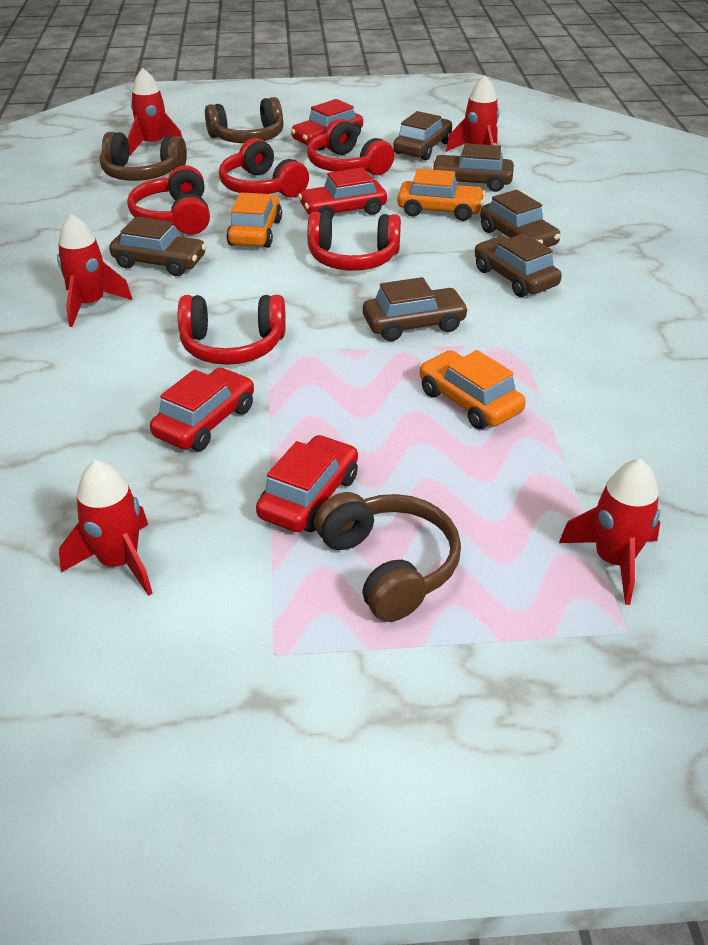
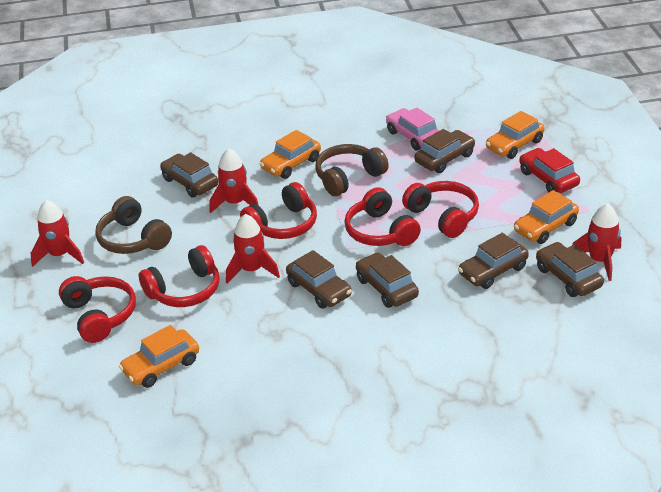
brown headphones: 3 -> 2
orange car: 3 -> 4
pink car: 0 -> 1
red car: 4 -> 1
red rocket: 5 -> 4

